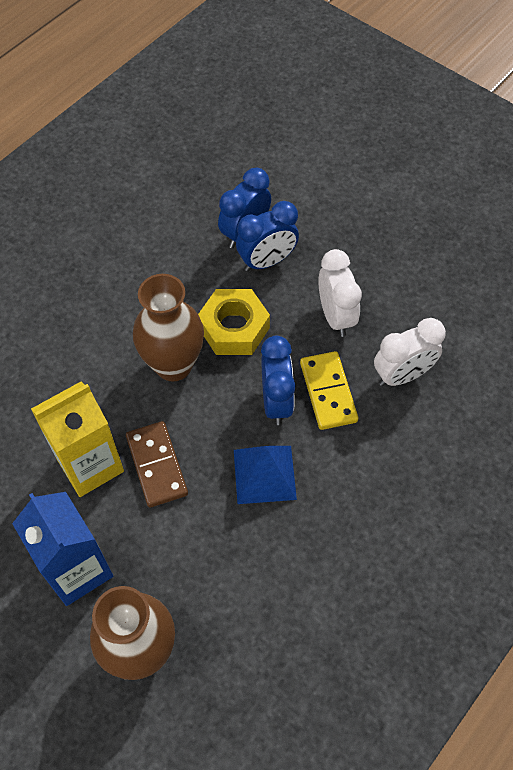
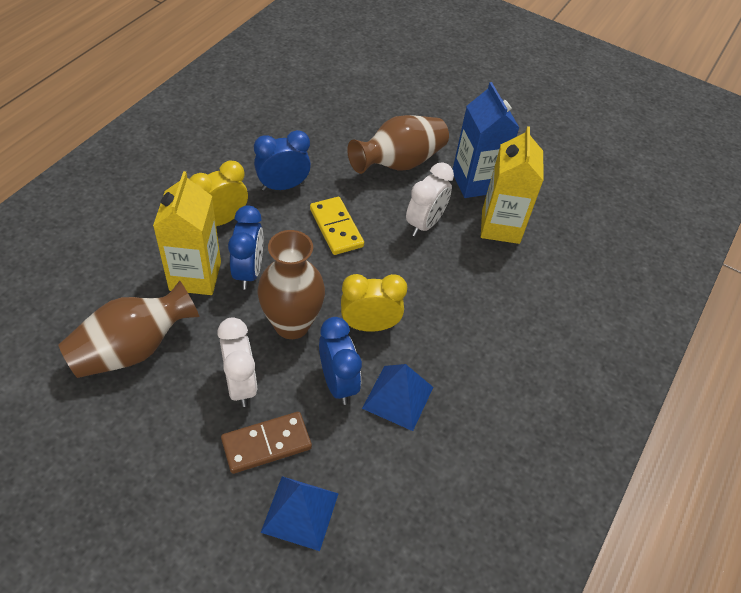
blue pyramid: 1 -> 2
brown vase: 2 -> 3
yellow carton: 1 -> 2
yellow clock: 0 -> 2
yellow nut: 1 -> 0

